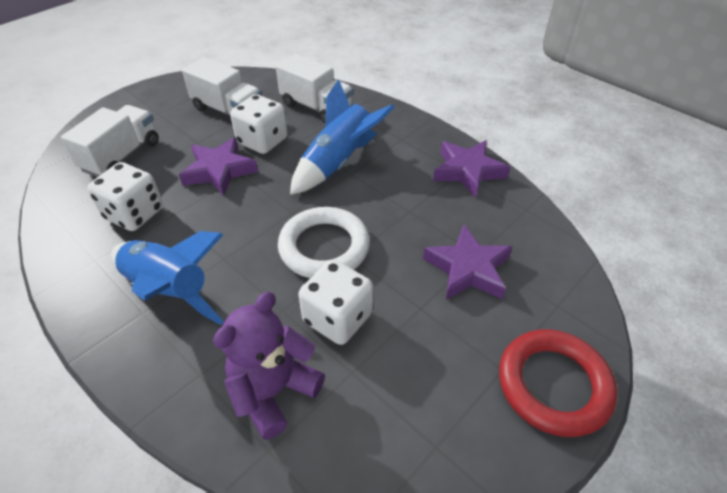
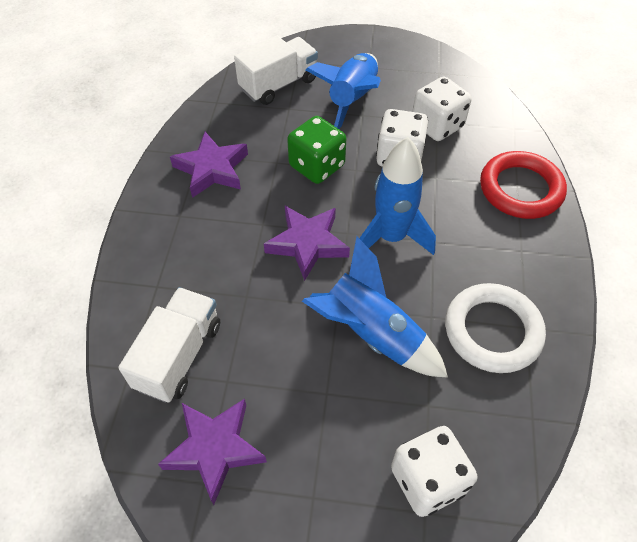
blue rocket: 2 -> 3
green dice: 0 -> 1
purple teddy bear: 1 -> 0
white truck: 3 -> 2

